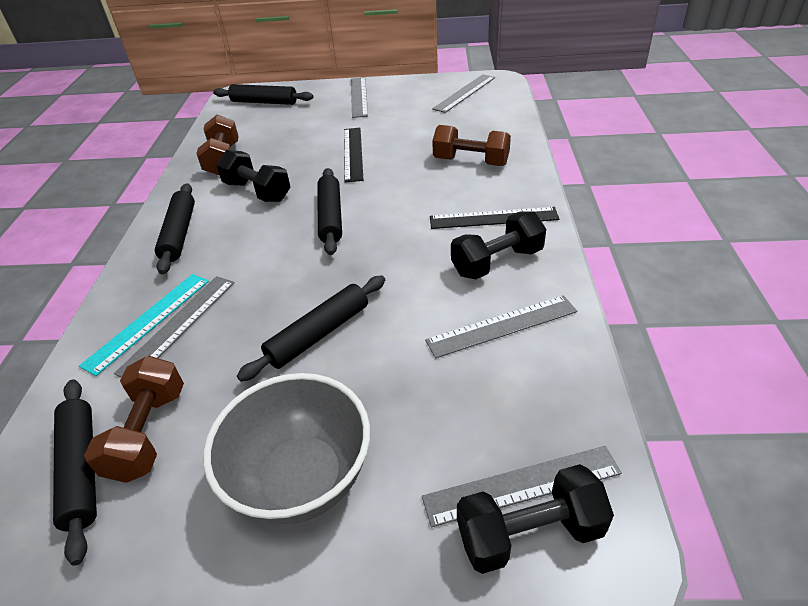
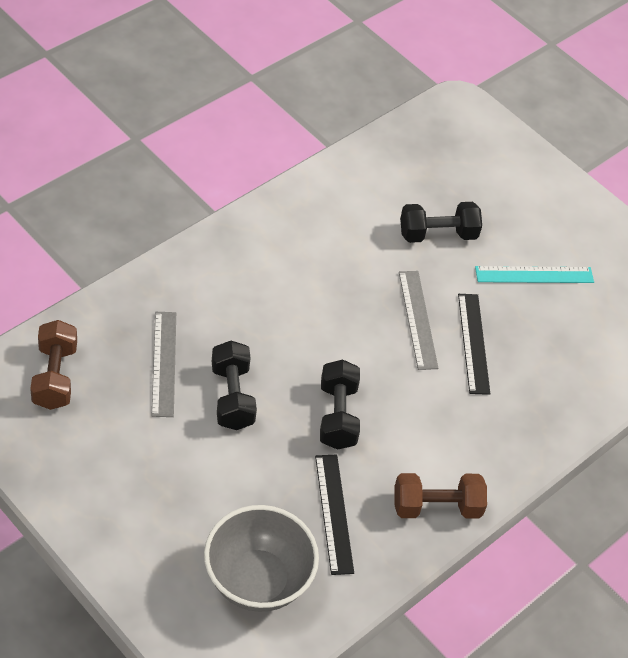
black rolling pin: 5 -> 0
brown dumbbell: 3 -> 2
grey ruler: 5 -> 2

